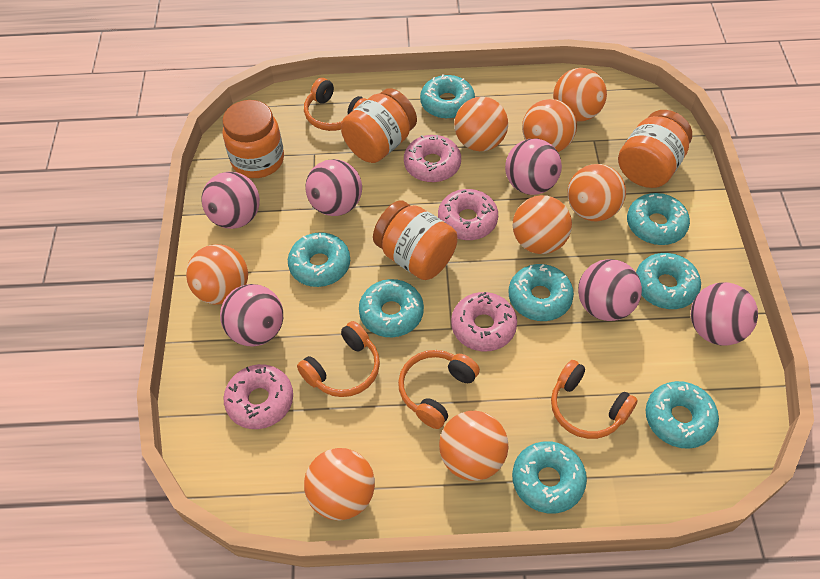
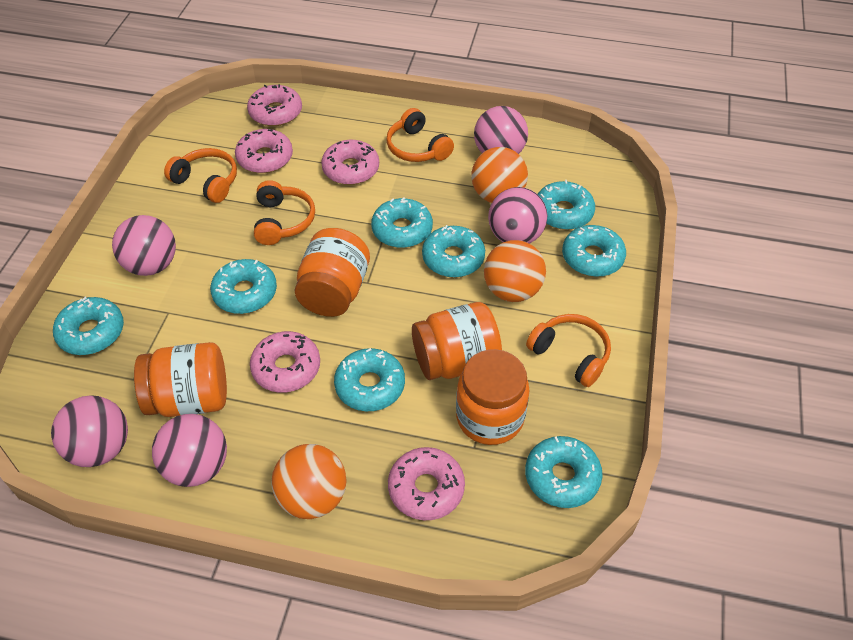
orange ball: 8 -> 3
pink ball: 6 -> 5
pink donut: 4 -> 5

